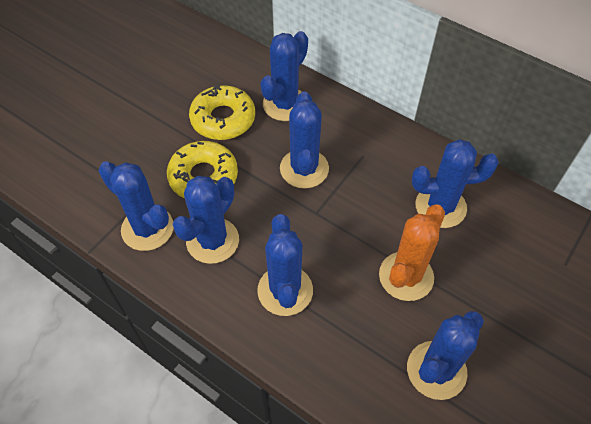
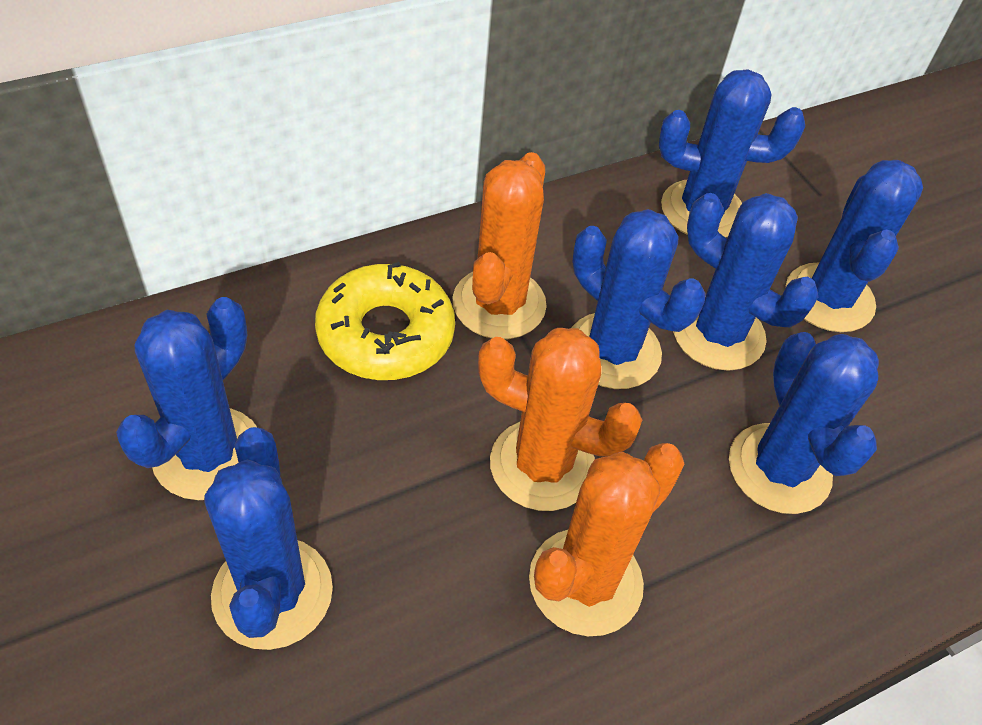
orange cactus: 1 -> 3
yellow donut: 2 -> 1

